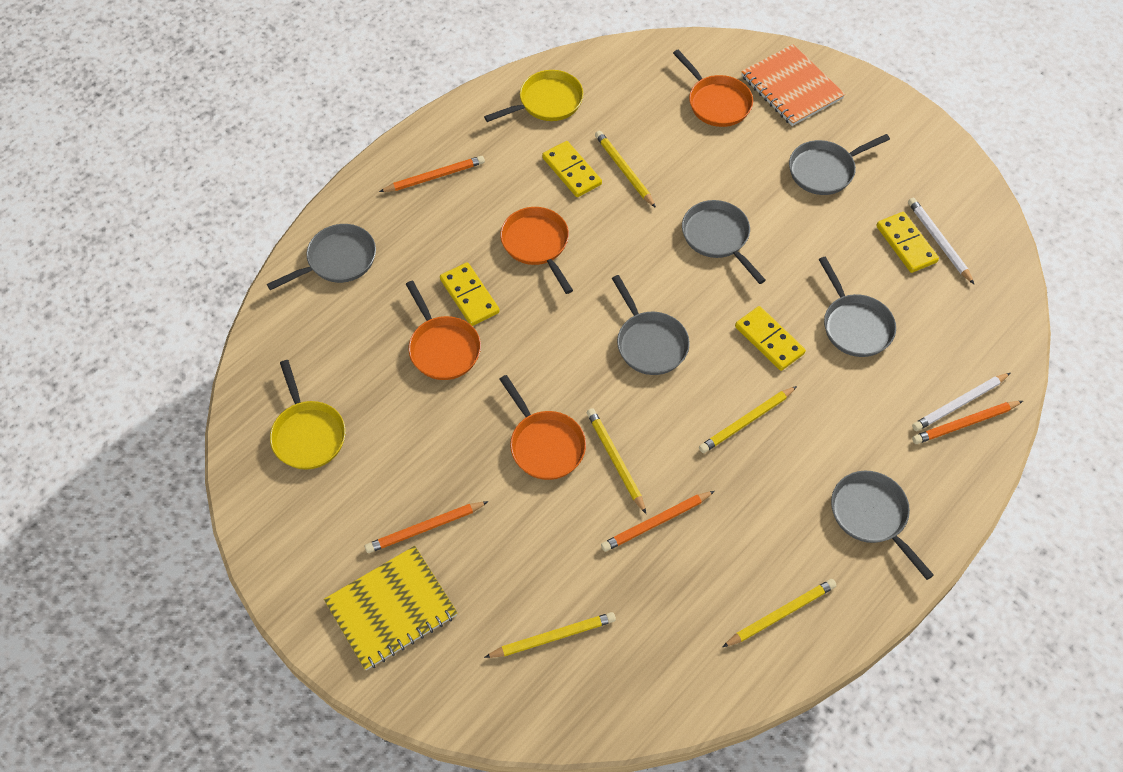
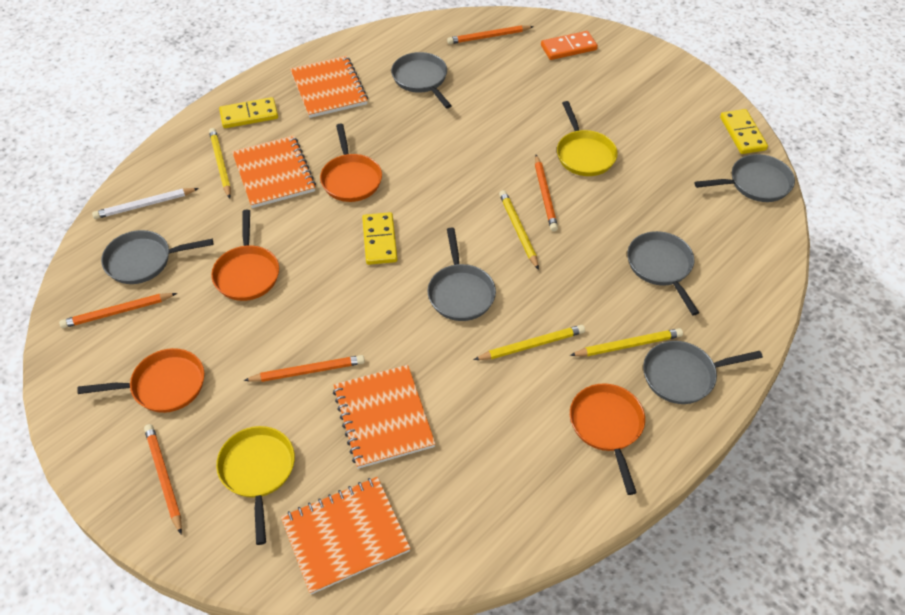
orange domino: 0 -> 1
orange notebook: 1 -> 4
orange pencil: 4 -> 5
white pencil: 2 -> 1
yellow domino: 4 -> 3
yellow notebook: 1 -> 0
yellow pencil: 5 -> 4

